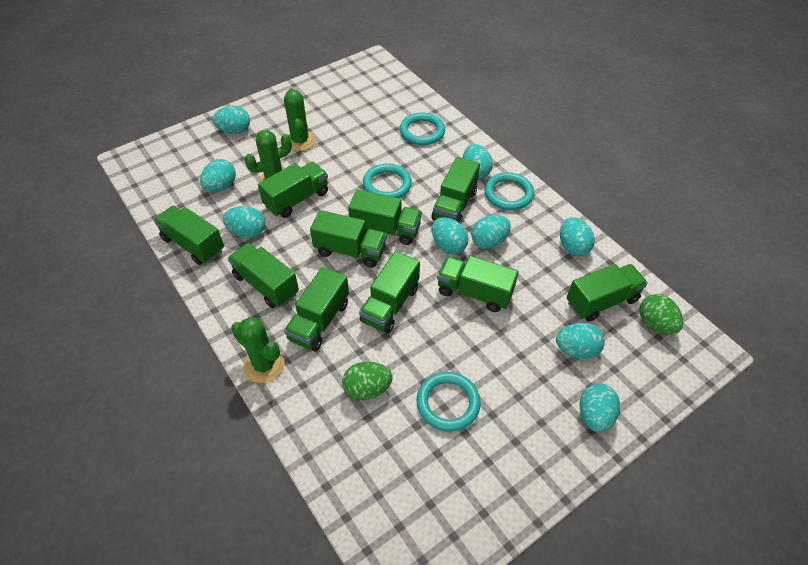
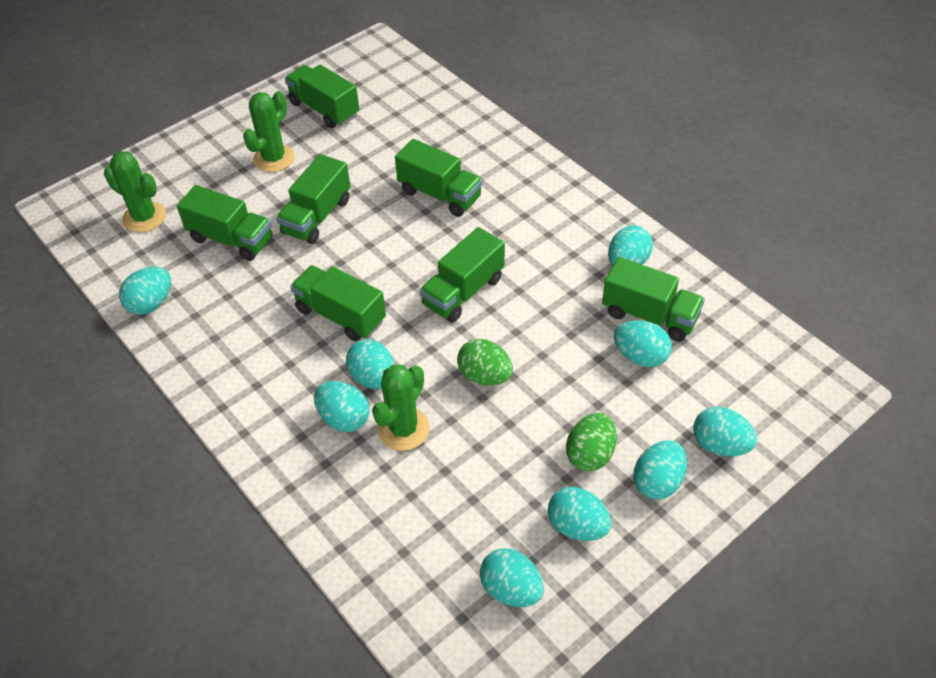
green truck: 10 -> 7
turquoise ring: 4 -> 0

